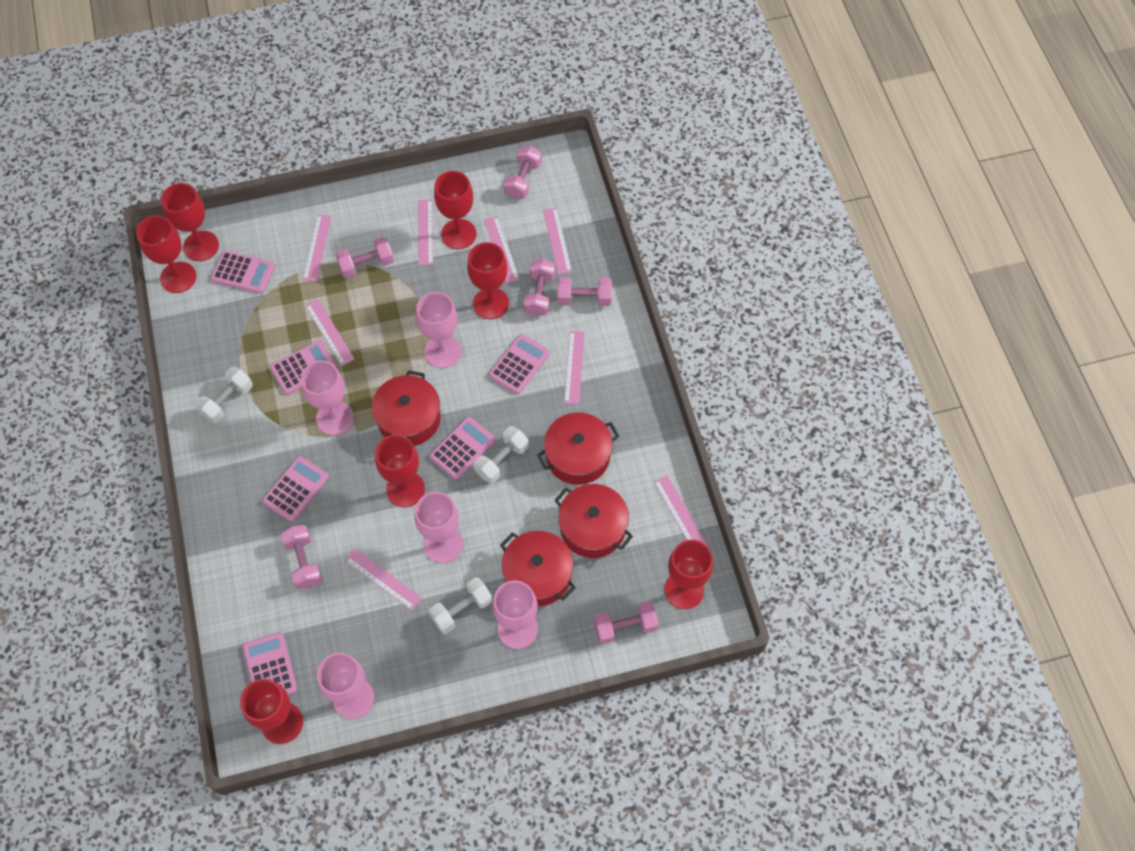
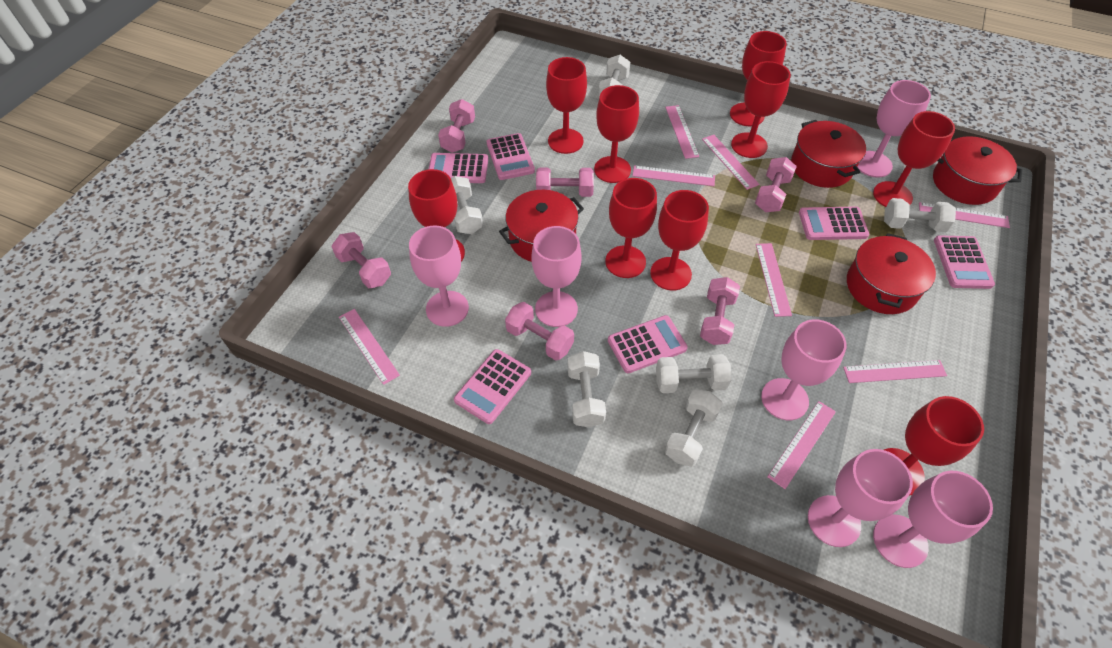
pink goblet: 5 -> 6
red goblet: 7 -> 9
white dumbbell: 3 -> 6

